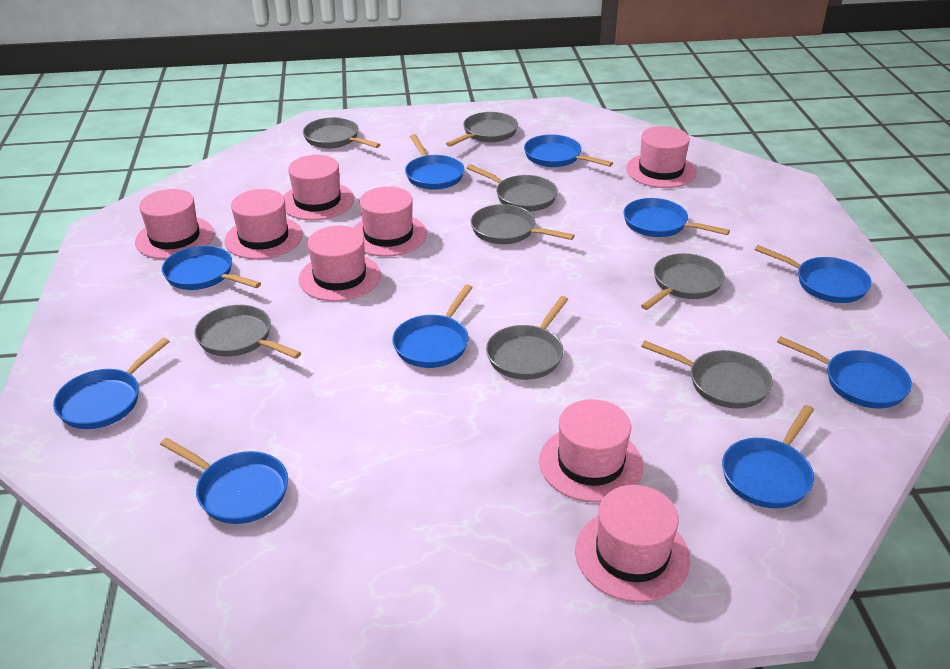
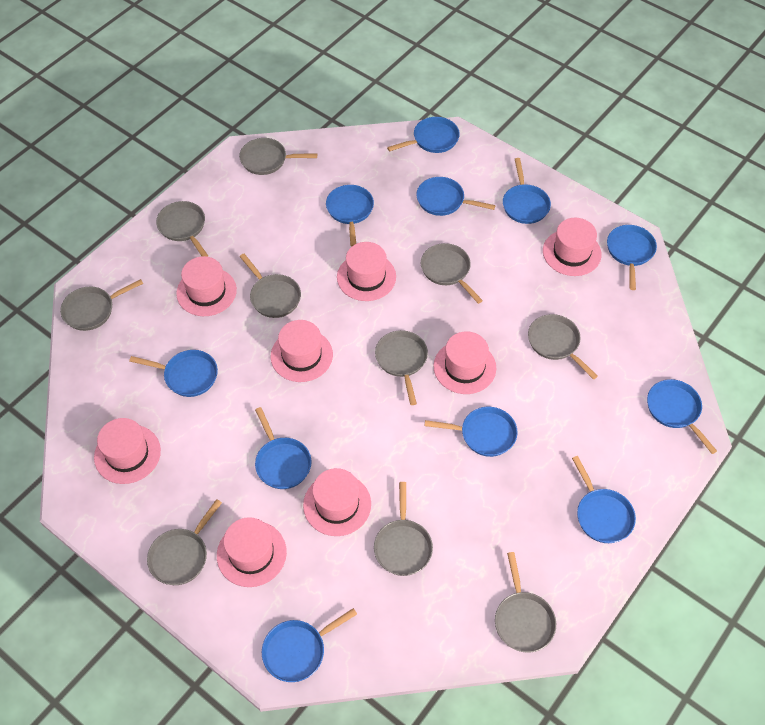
blue pan: 10 -> 11
grey pan: 8 -> 10

